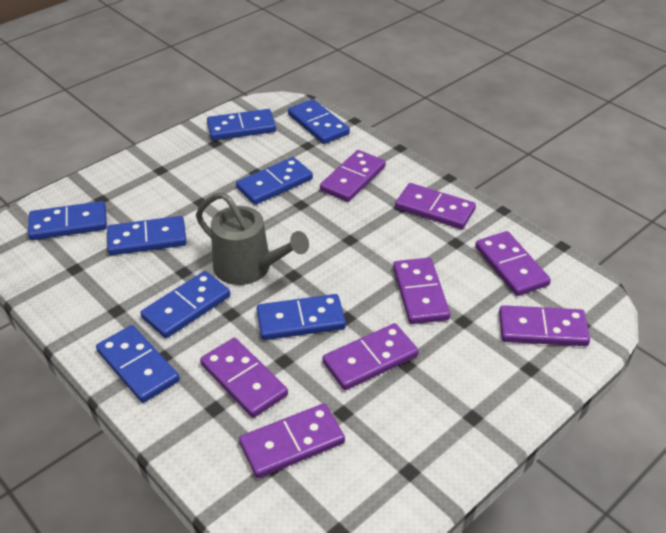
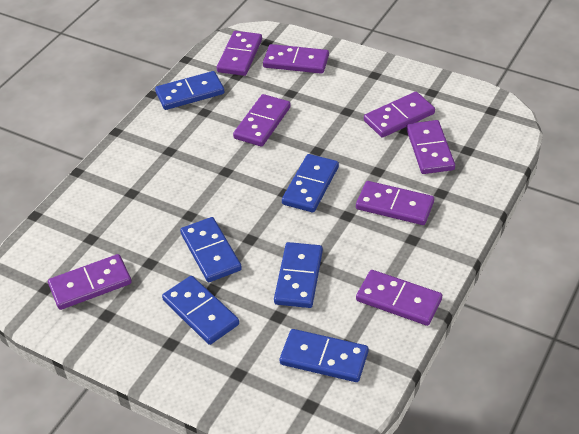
blue domino: 8 -> 6
grey watering can: 1 -> 0

